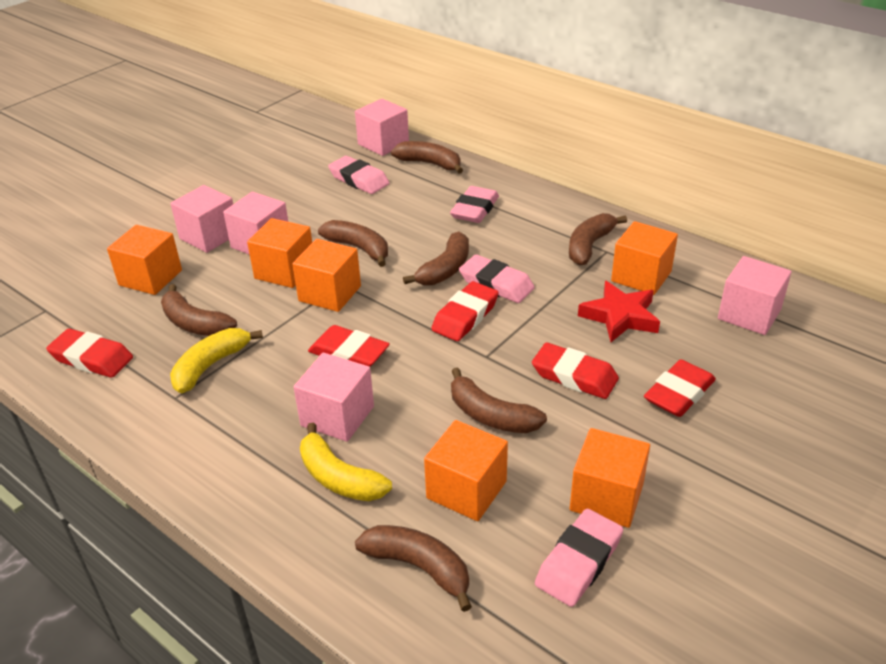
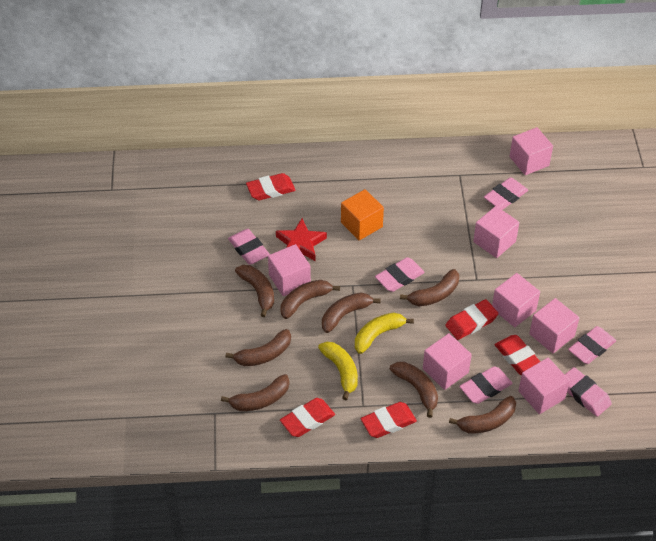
brown banana: 7 -> 8
orange cube: 6 -> 1
pink cube: 5 -> 7
pink eraser: 4 -> 6

